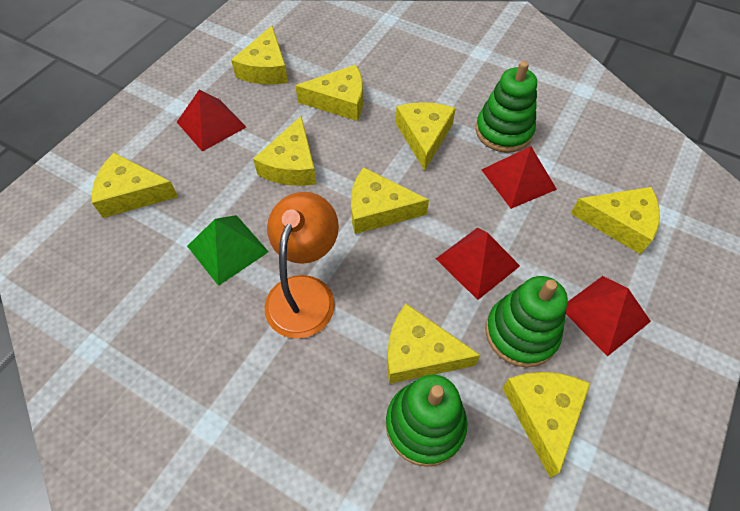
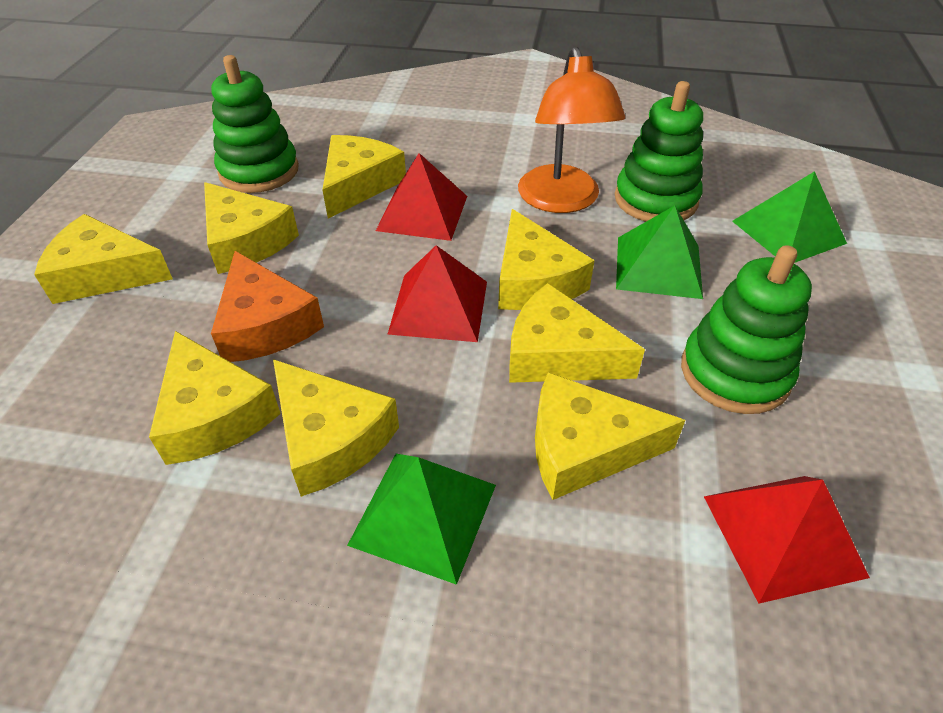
green pyramid: 1 -> 3
orange cheese: 0 -> 1
red pyramid: 4 -> 3
yellow cheese: 9 -> 8

